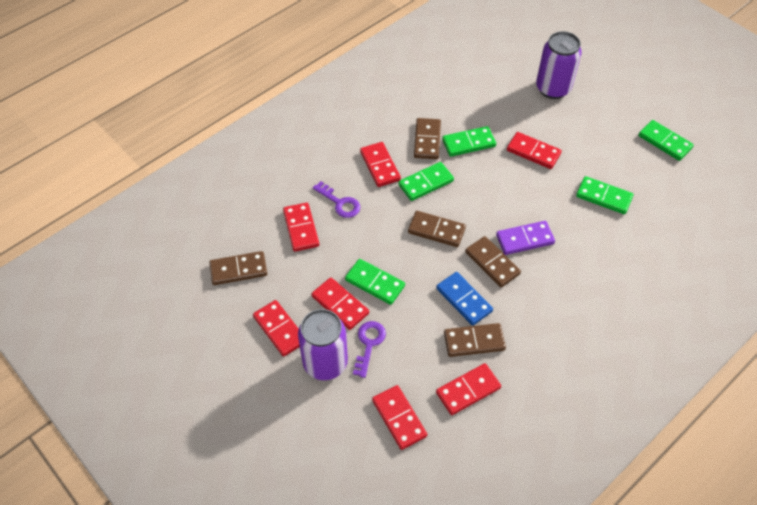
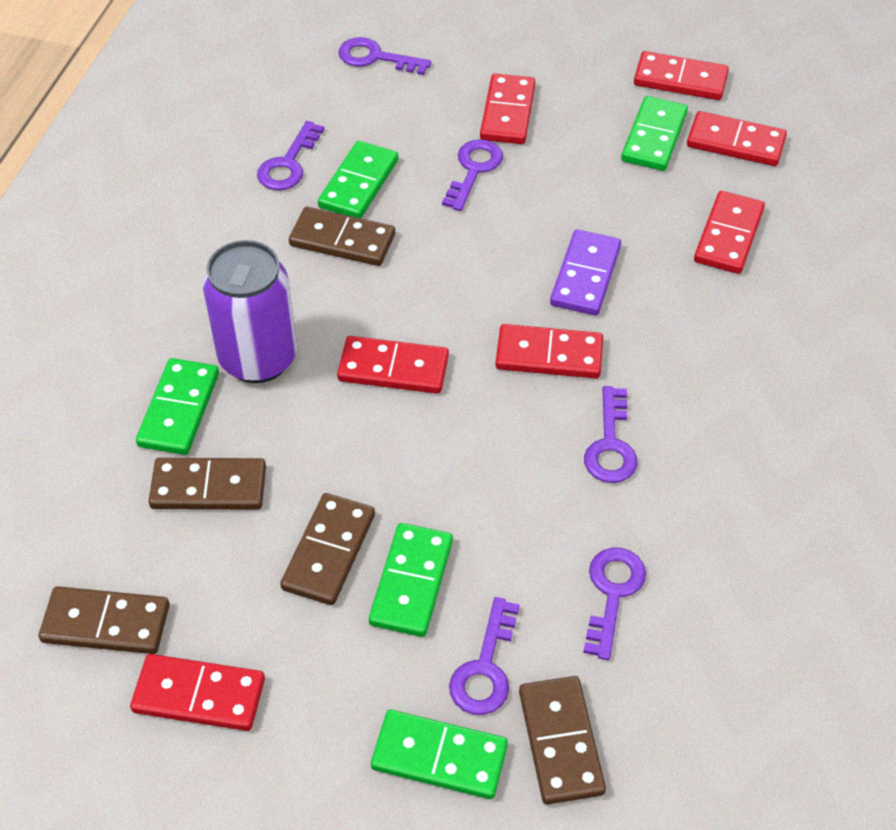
blue domino: 1 -> 0
purple can: 2 -> 1
purple key: 2 -> 6

